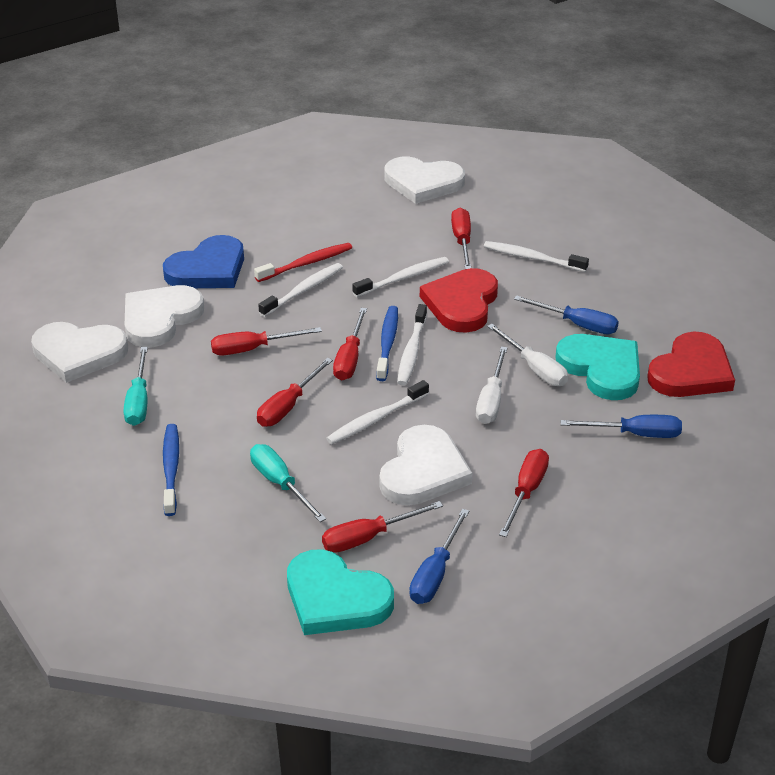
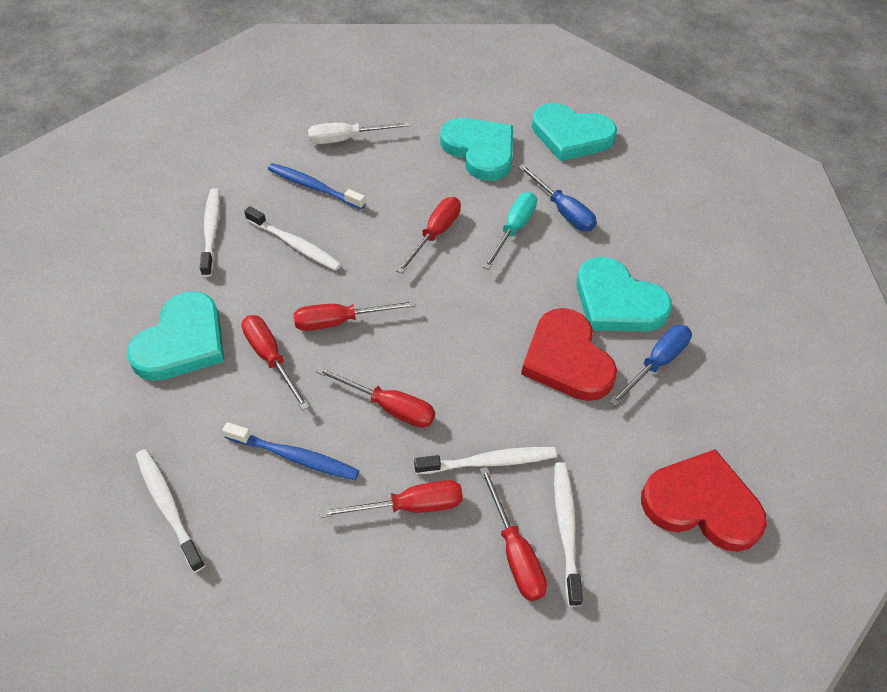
blue heart: 1 -> 0
blue screwdriver: 3 -> 2
red toothbrush: 1 -> 0
turquoise heart: 2 -> 4
turquoise screwdriver: 2 -> 1
white heart: 4 -> 0
white screwdriver: 2 -> 1

